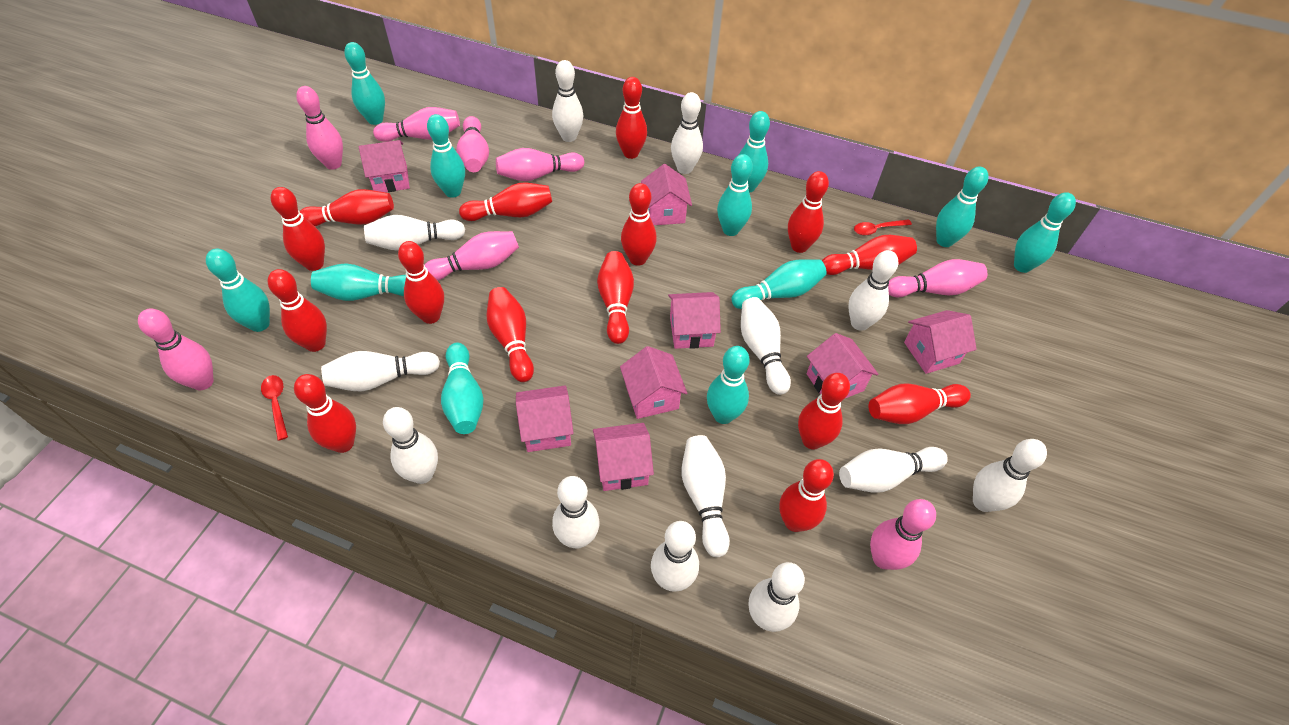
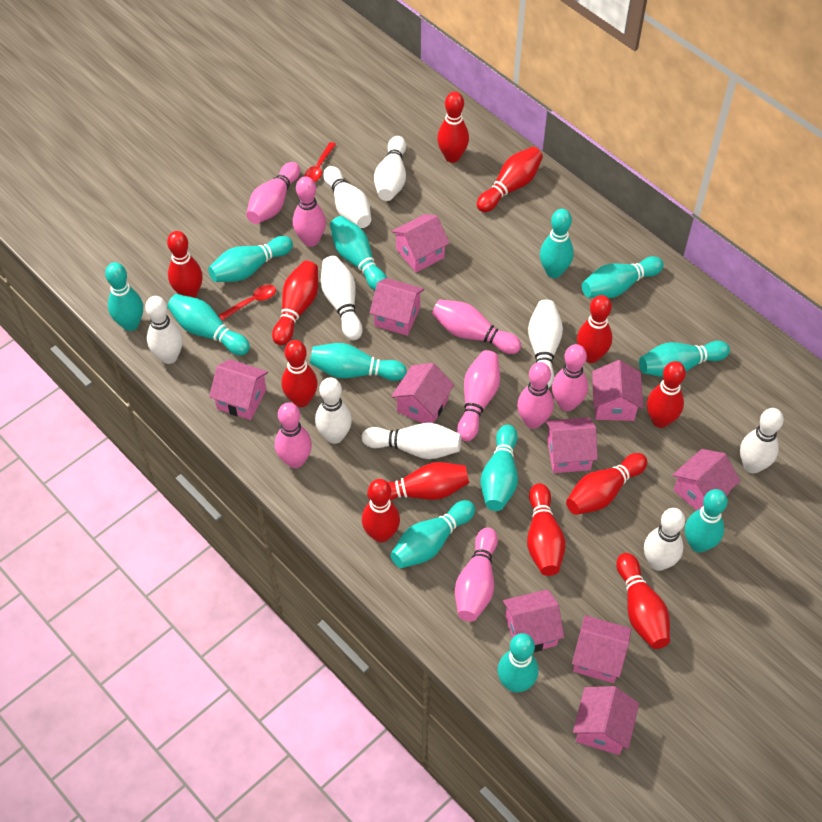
pink house: 8 -> 10
red bowling pin: 15 -> 12
turquoise bowling pin: 11 -> 12
white bowling pin: 13 -> 9

